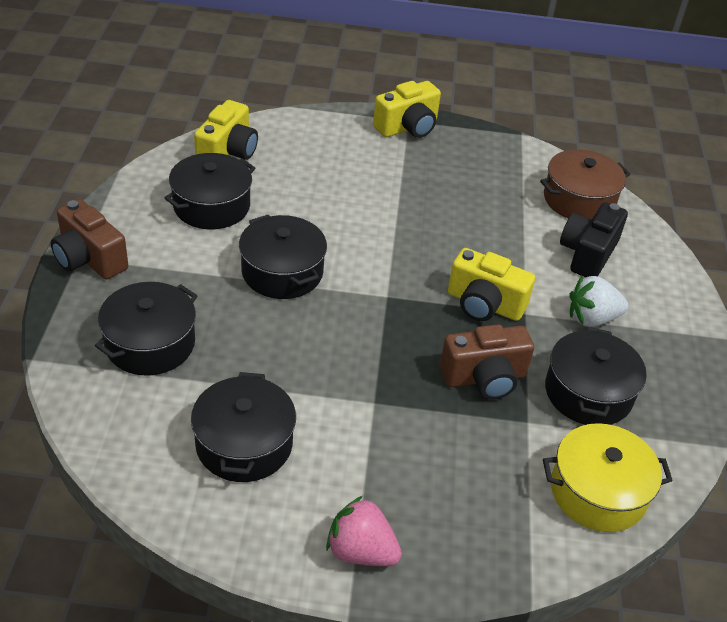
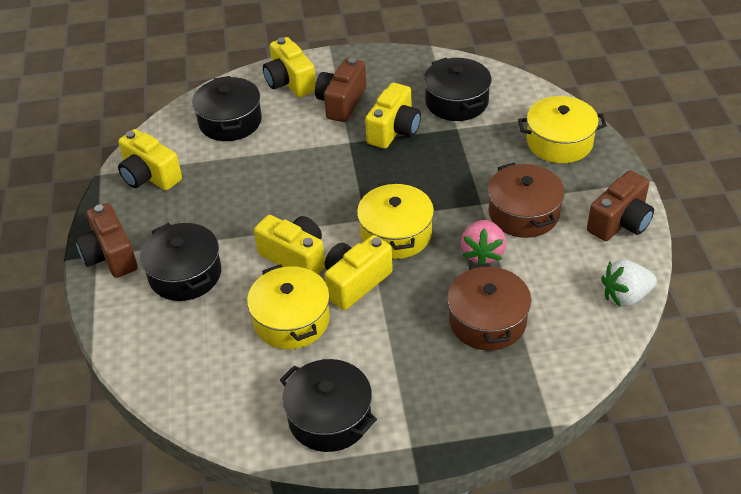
black camera: 1 -> 0
black pot: 5 -> 4
brown camera: 2 -> 3
brown pot: 1 -> 2
yellow camera: 3 -> 5
yellow pot: 1 -> 3

